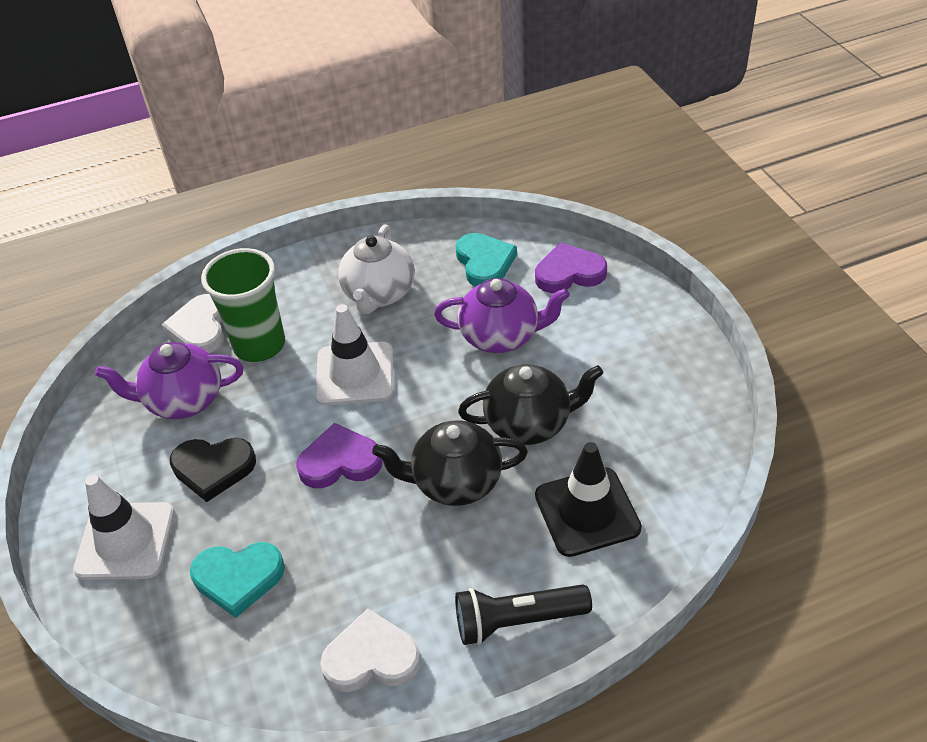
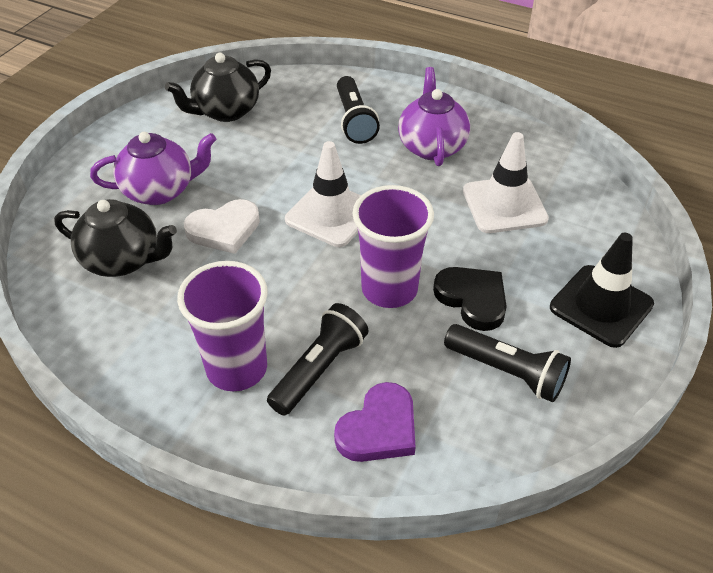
black flashlight: 1 -> 3
green cup: 1 -> 0
purple cup: 0 -> 2
purple heart: 2 -> 1
turquoise heart: 2 -> 0
white heart: 2 -> 1
white teapot: 1 -> 0

